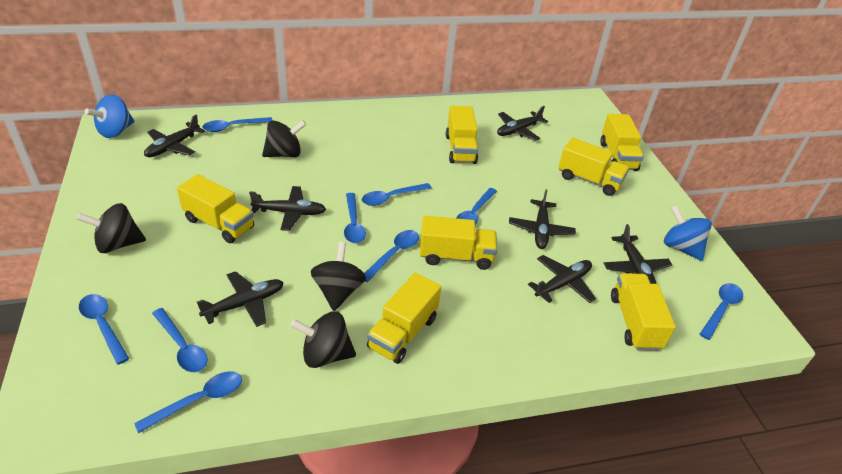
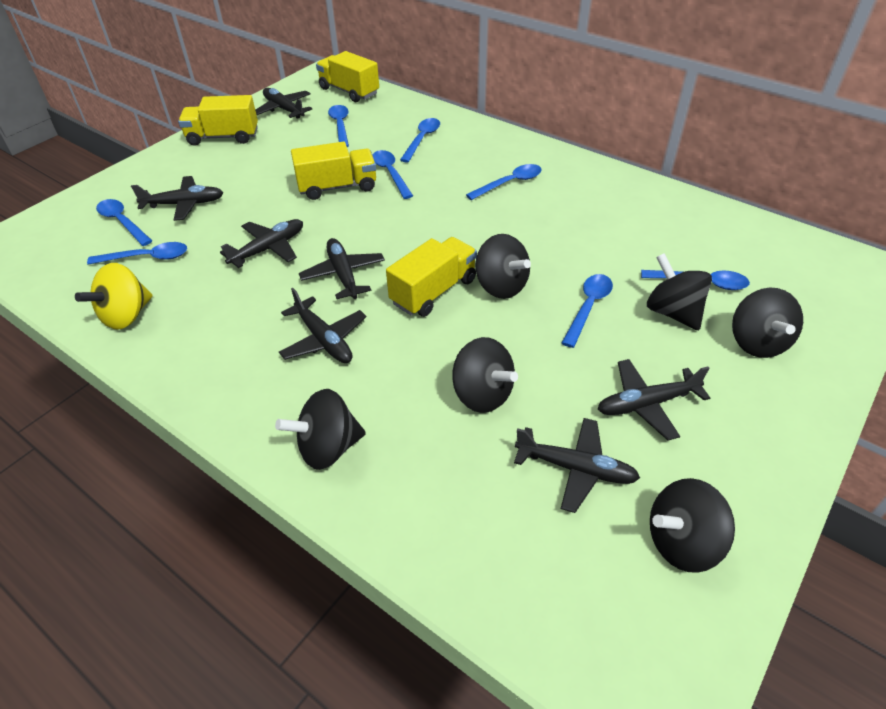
black spinning top: 4 -> 6
blue spinning top: 2 -> 0
blue spoon: 9 -> 8
yellow spinning top: 0 -> 1
yellow truck: 7 -> 4

